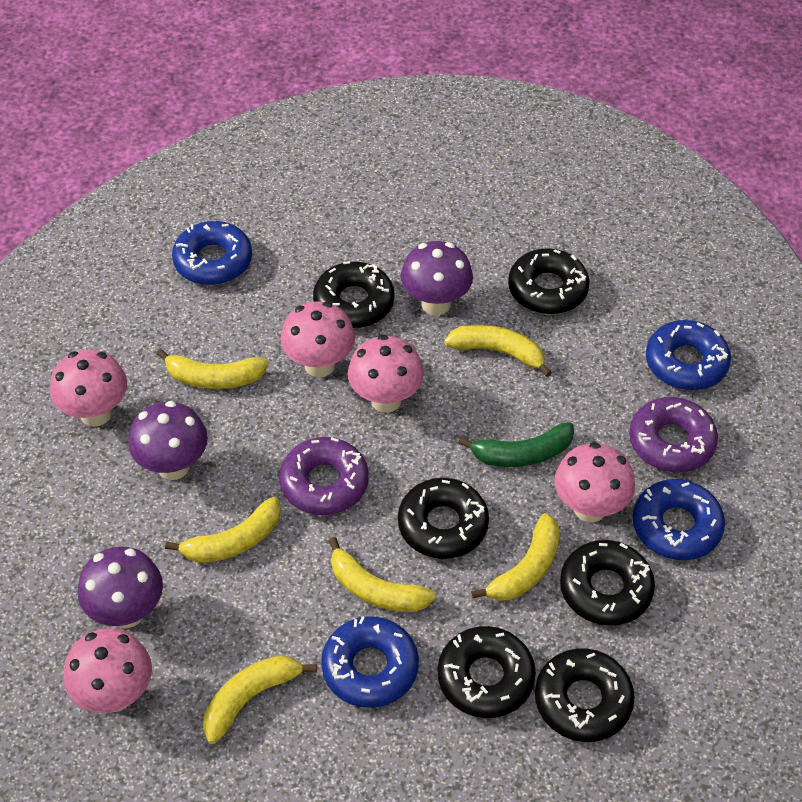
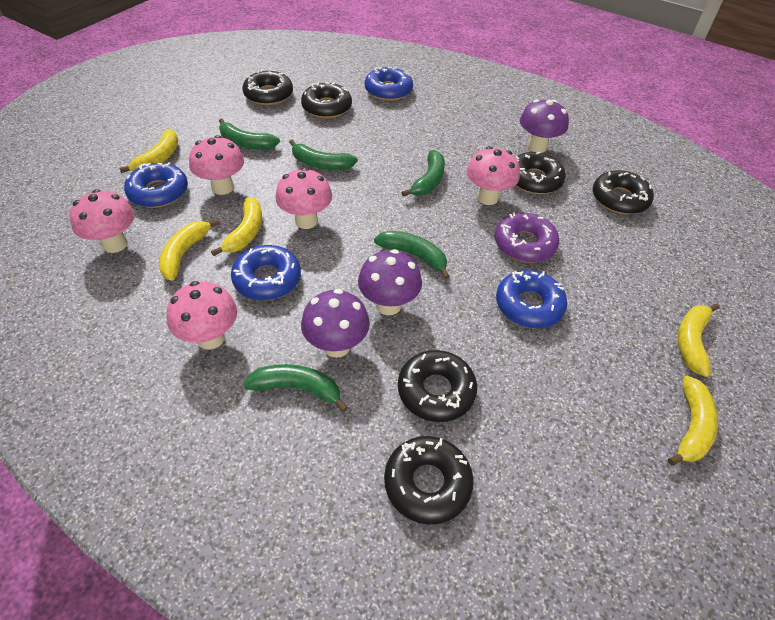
green banana: 1 -> 5
purple donut: 2 -> 1
yellow banana: 6 -> 5

